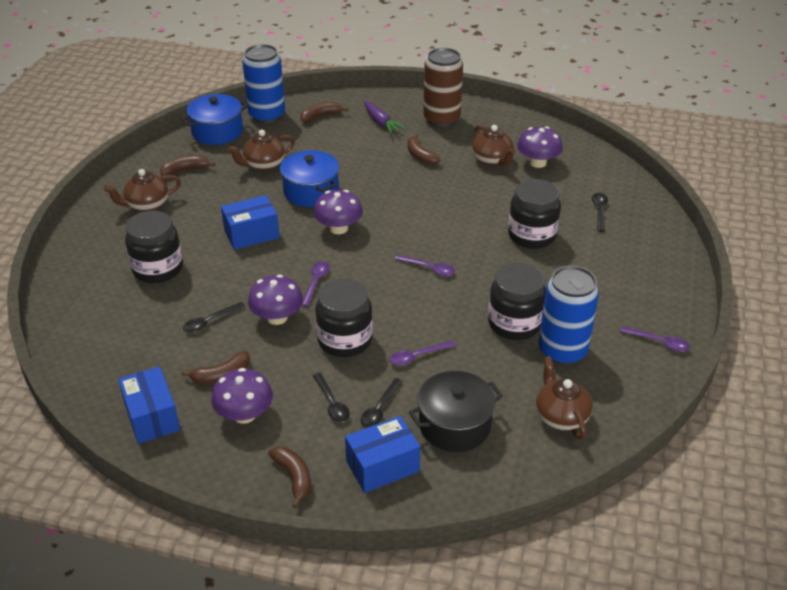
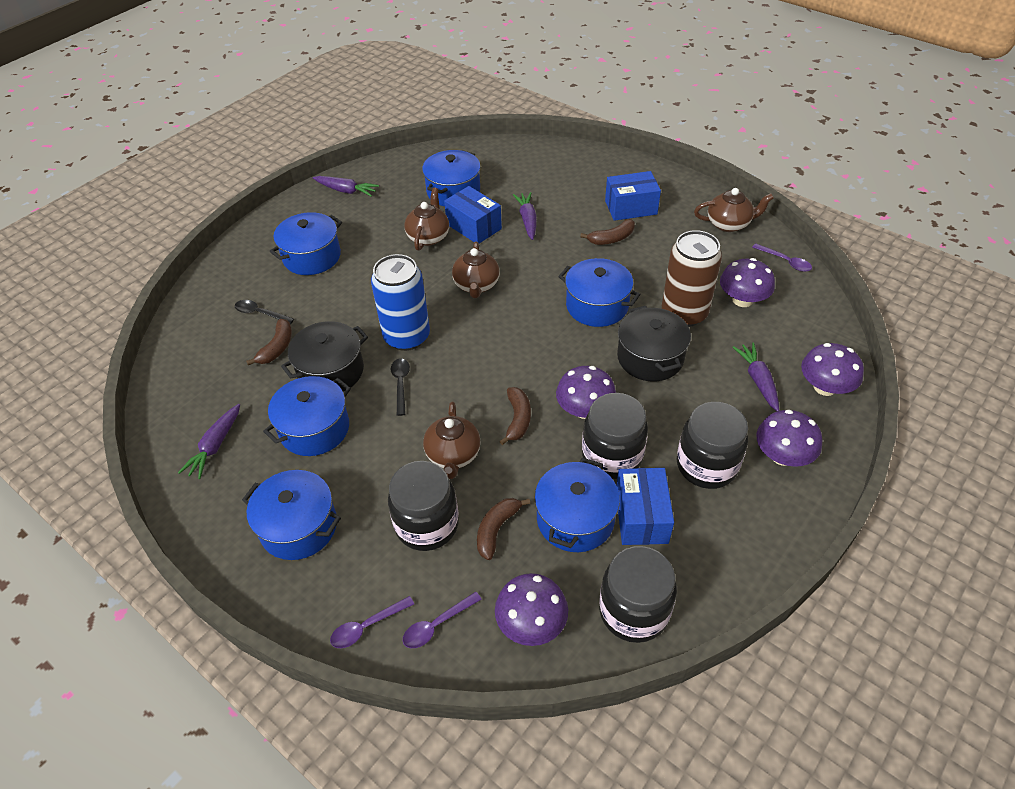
black pot: 1 -> 2
black spoon: 4 -> 2
blue can: 2 -> 1
blue pot: 2 -> 6
brown banana: 5 -> 4
purple carrot: 1 -> 4
purple mushroom: 4 -> 5
purple spoon: 4 -> 3

